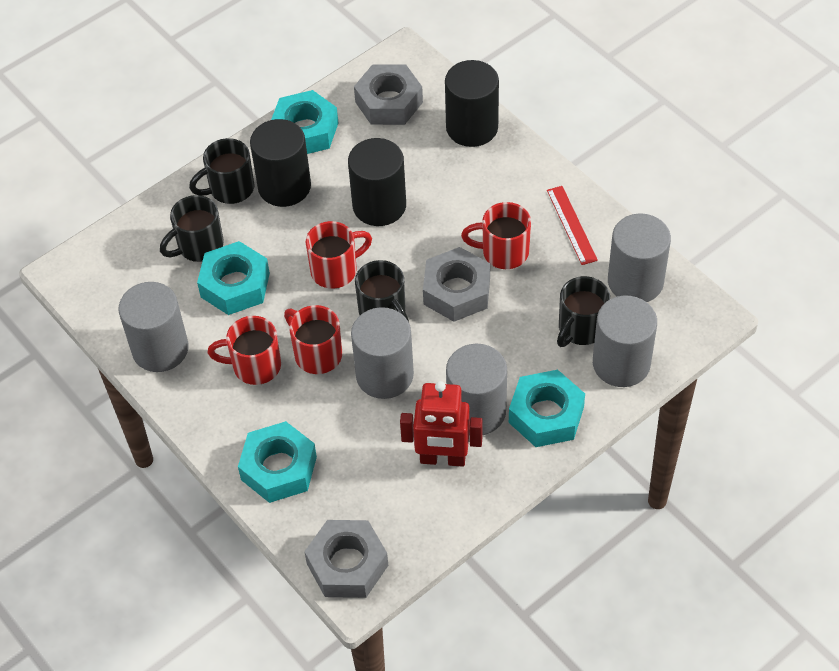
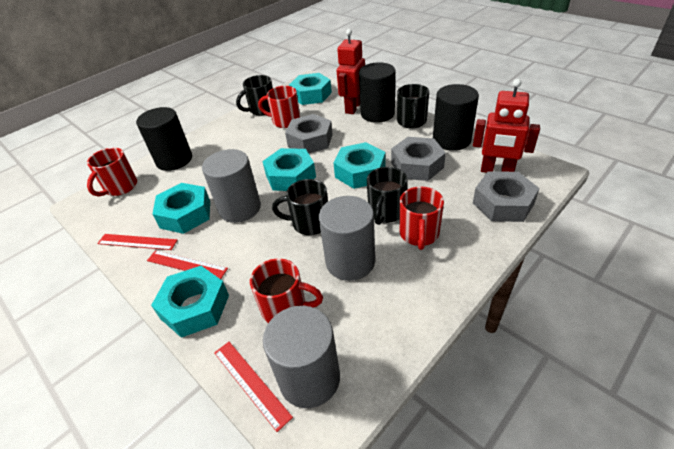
grey cylinder: 5 -> 3
red robot: 1 -> 2
red ruler: 1 -> 3
turquoise nut: 4 -> 5

